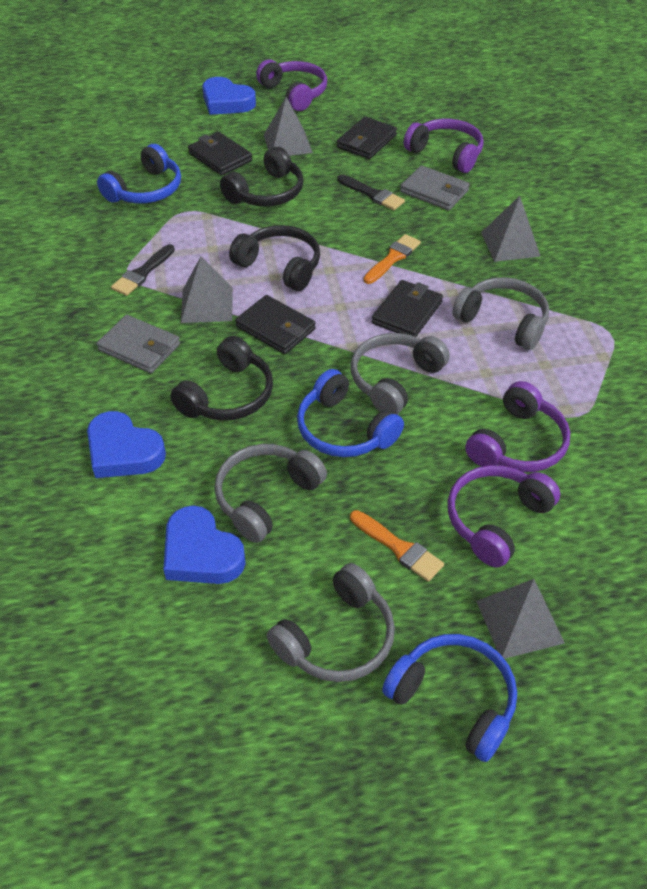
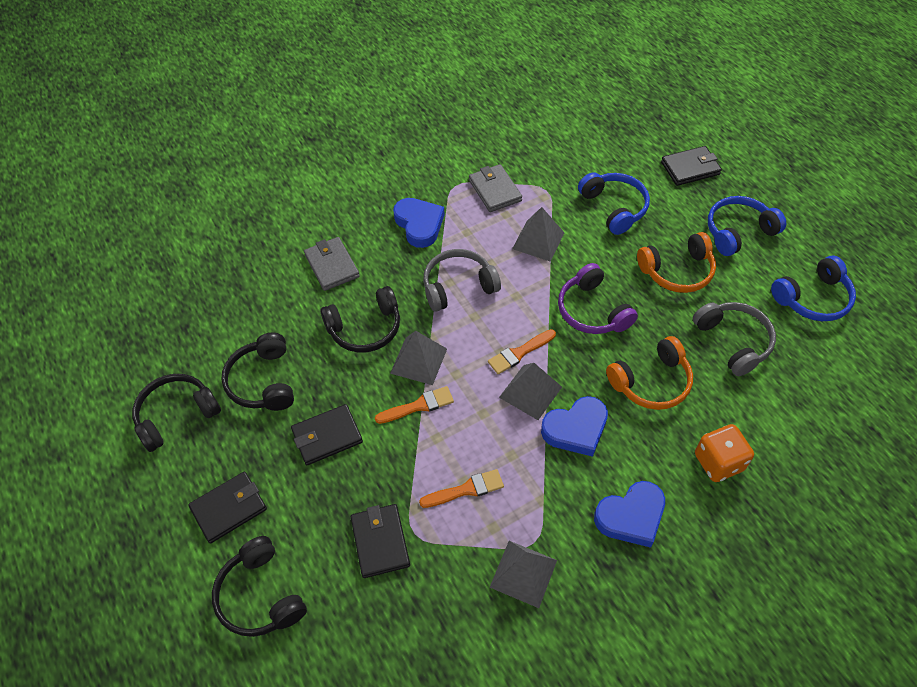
black brush: 2 -> 0
black headphones: 3 -> 4
grey headphones: 4 -> 2
orange brush: 2 -> 3
orange dice: 0 -> 1
orange headphones: 0 -> 2
purple headphones: 4 -> 1

